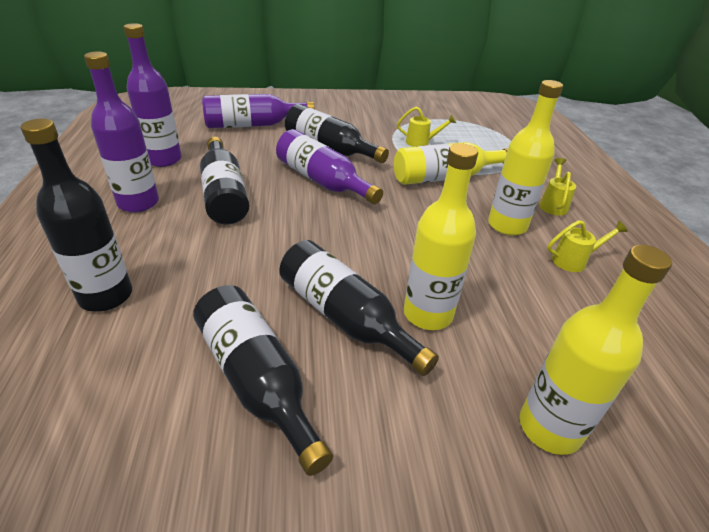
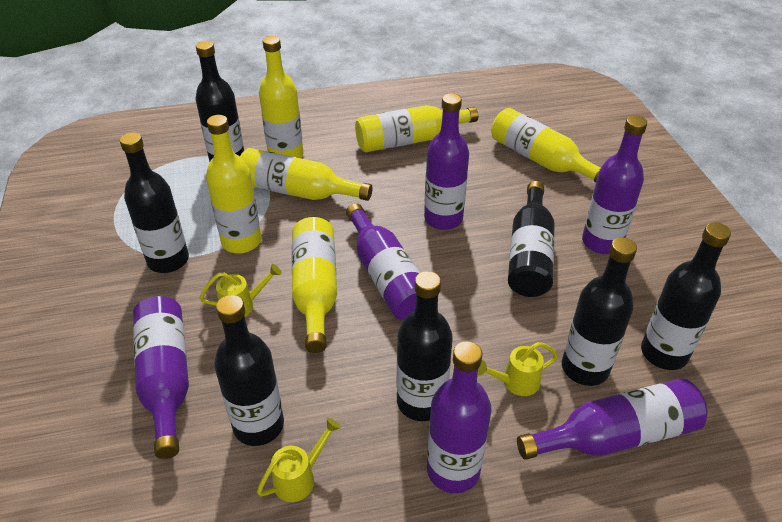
black bottle: 5 -> 7
purple bottle: 4 -> 6
yellow bottle: 4 -> 6

